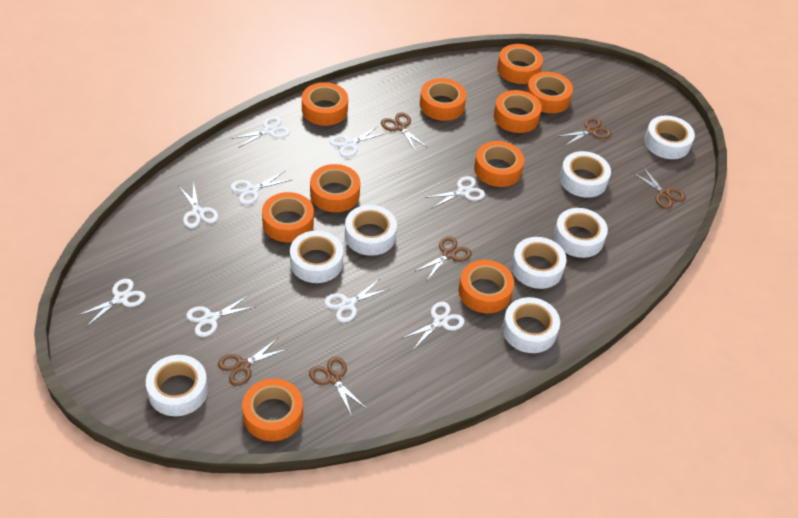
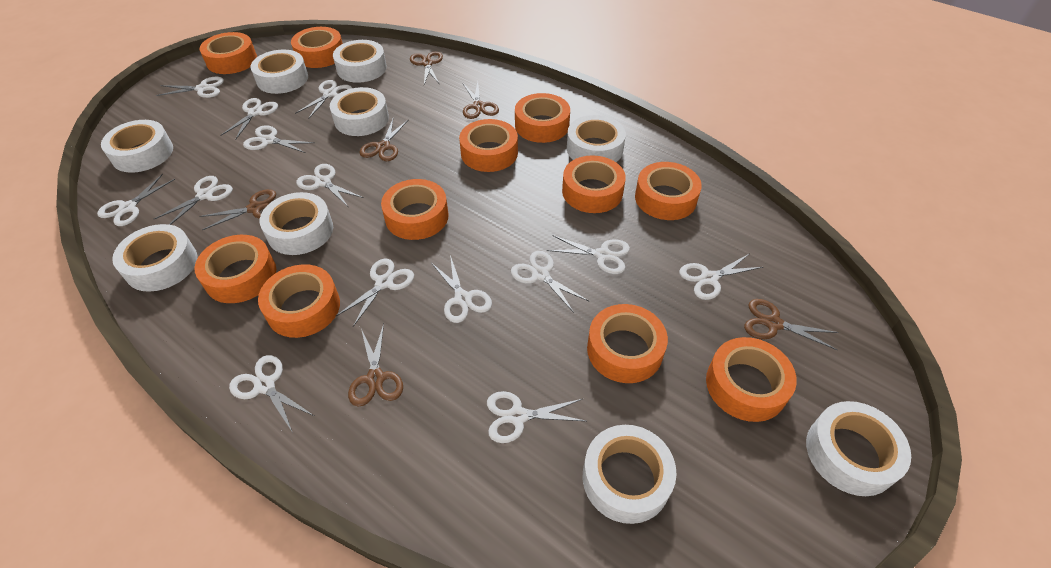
orange tape: 10 -> 11
white scissors: 9 -> 14
white tape: 8 -> 9

